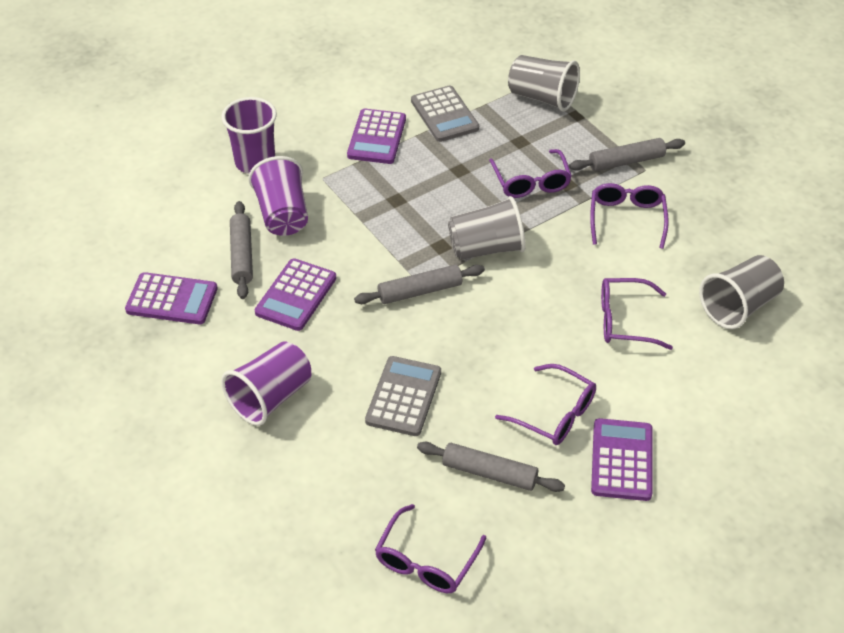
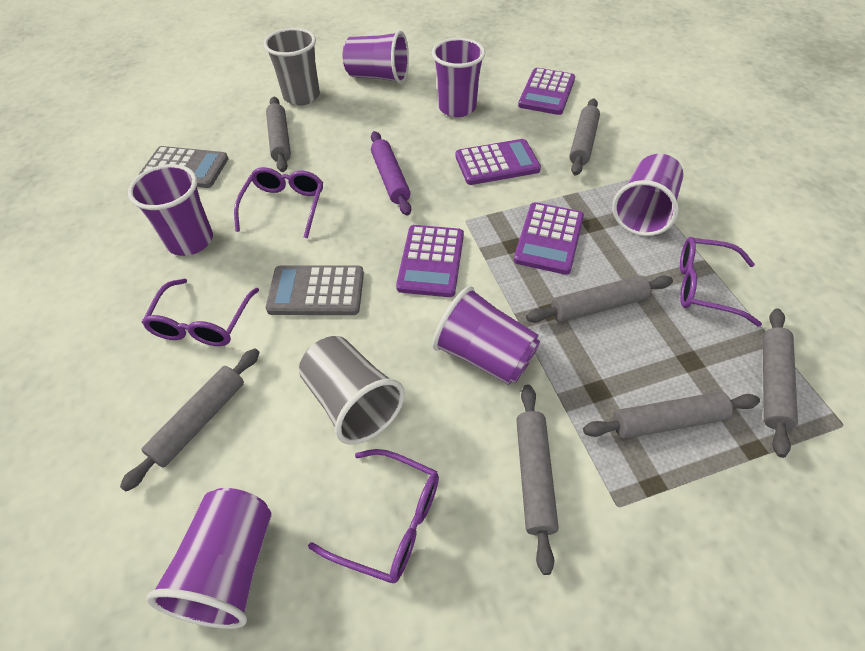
grey cup: 3 -> 2
grey rolling pin: 4 -> 7
purple cup: 3 -> 6
purple glasses: 5 -> 4
purple rolling pin: 0 -> 1

